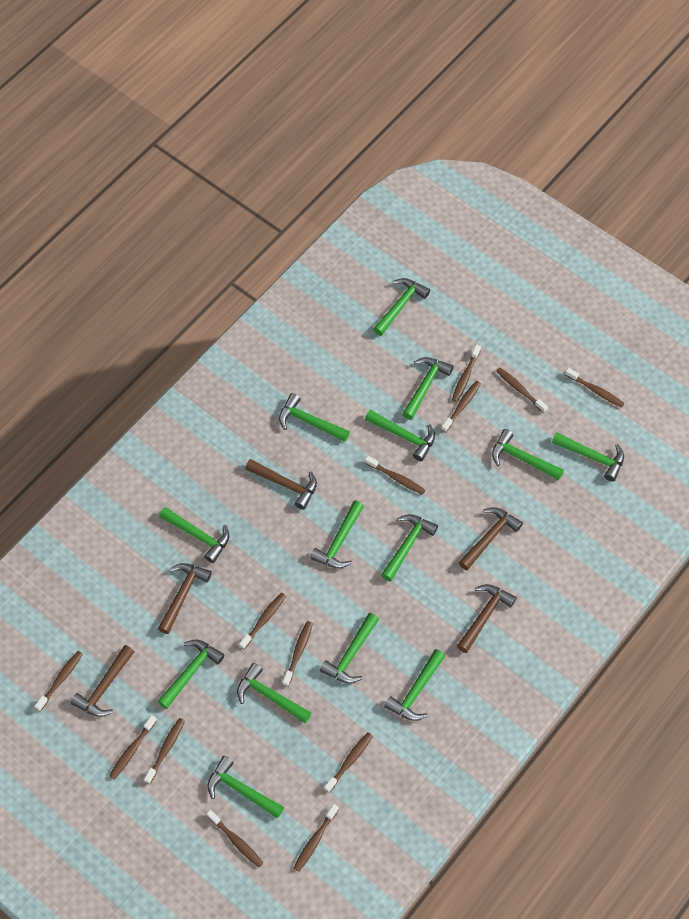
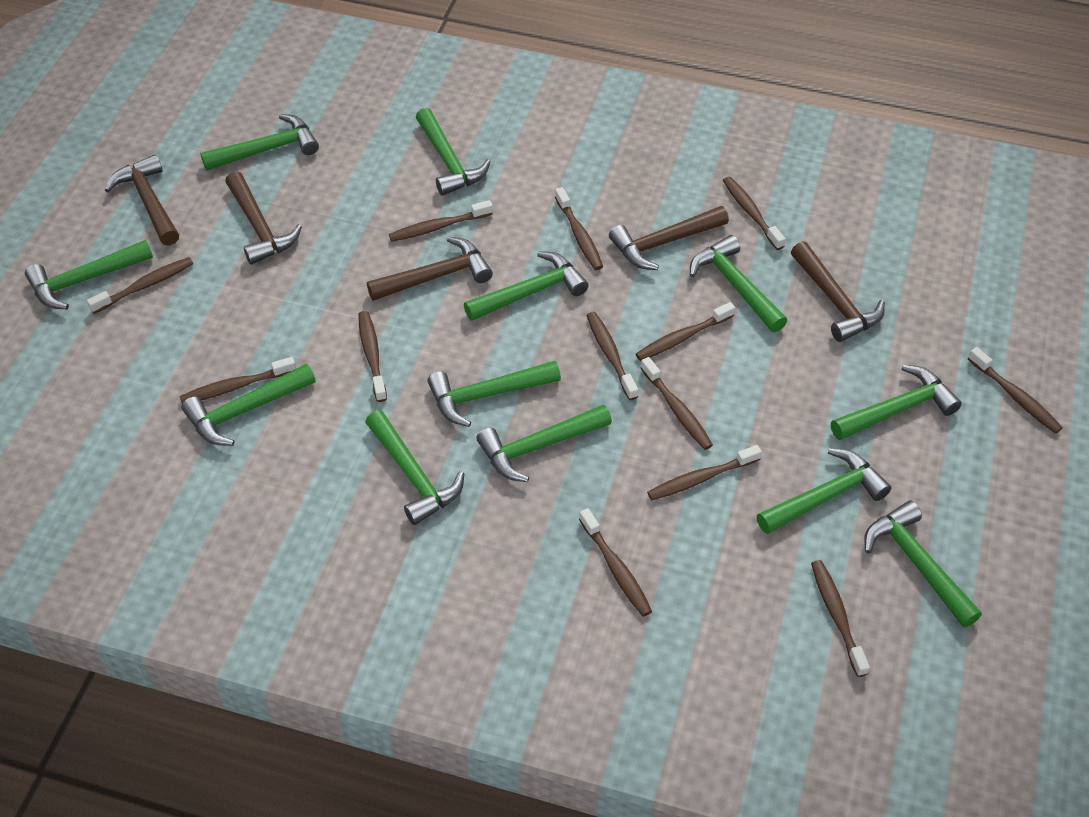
green hammer: 14 -> 12

